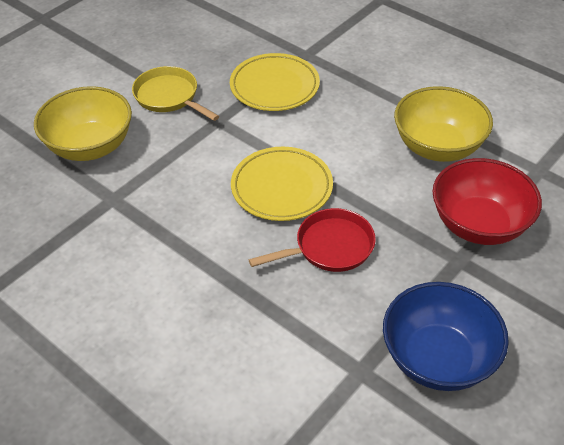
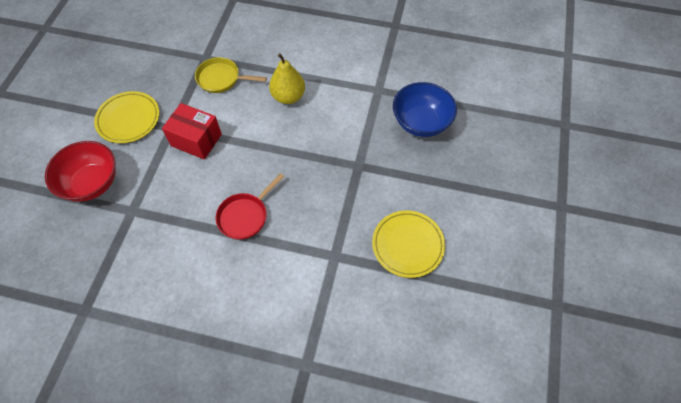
red box: 0 -> 1
yellow bowl: 2 -> 0
yellow pear: 0 -> 1

